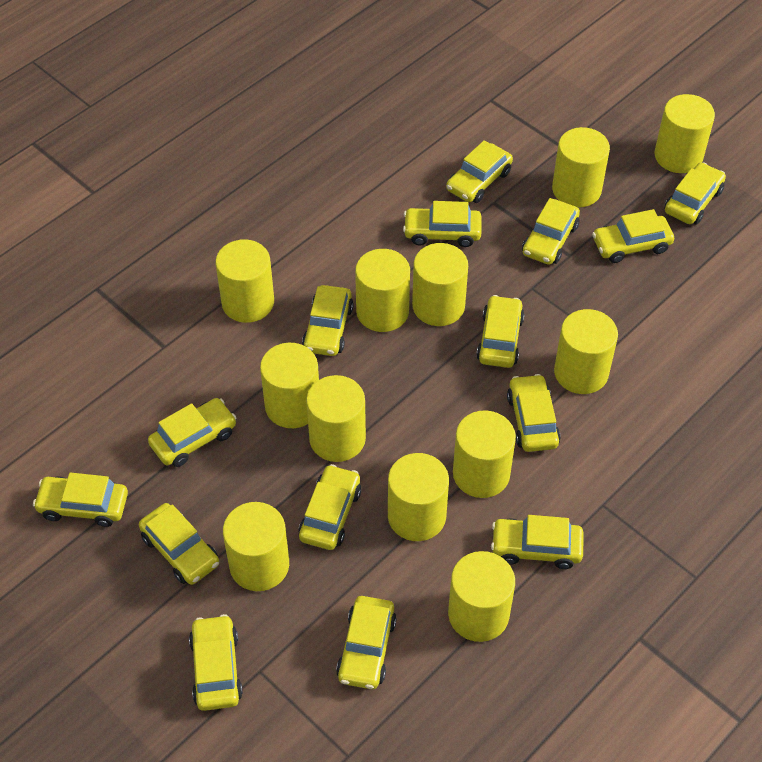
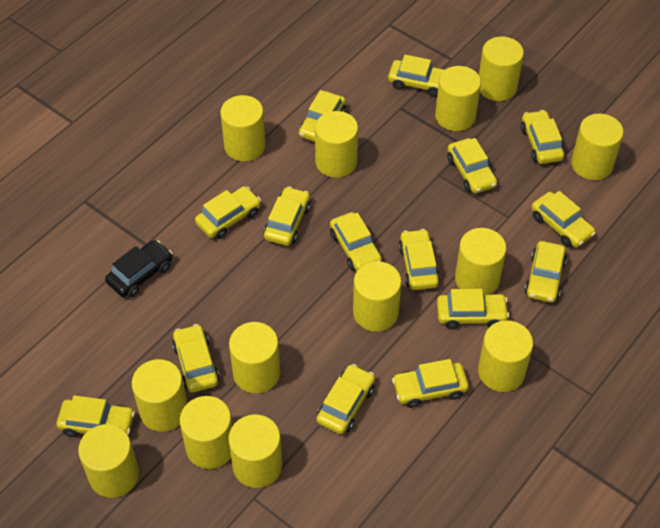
black car: 0 -> 1
yellow cylinder: 12 -> 13

